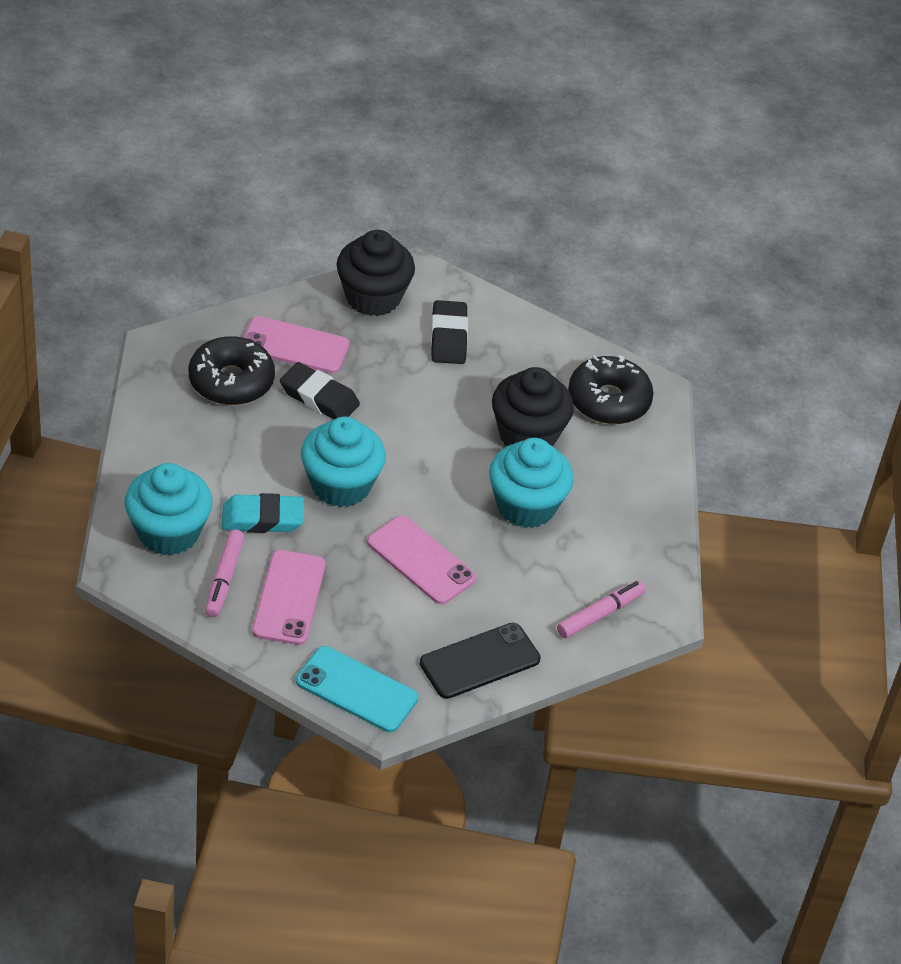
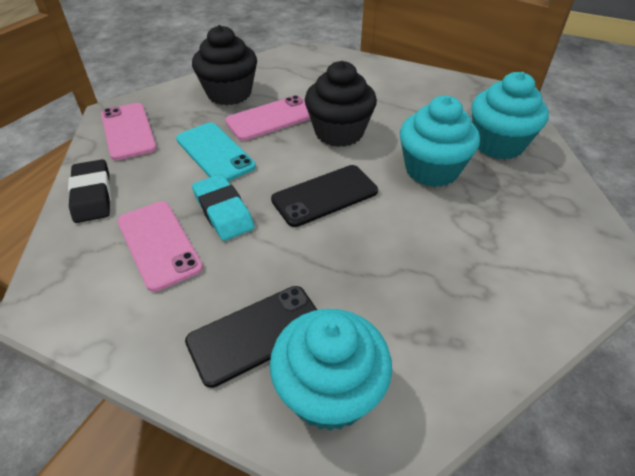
black donut: 2 -> 0
black eraser: 2 -> 1
black phone: 1 -> 2
pink marker: 2 -> 0

